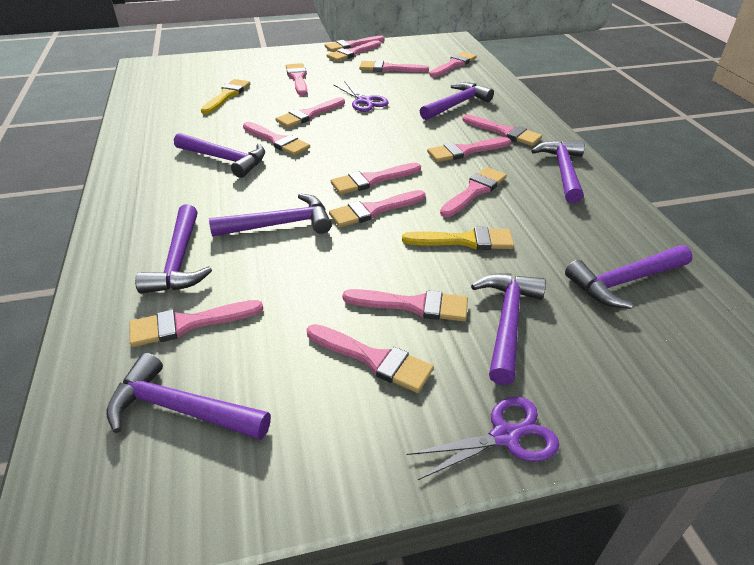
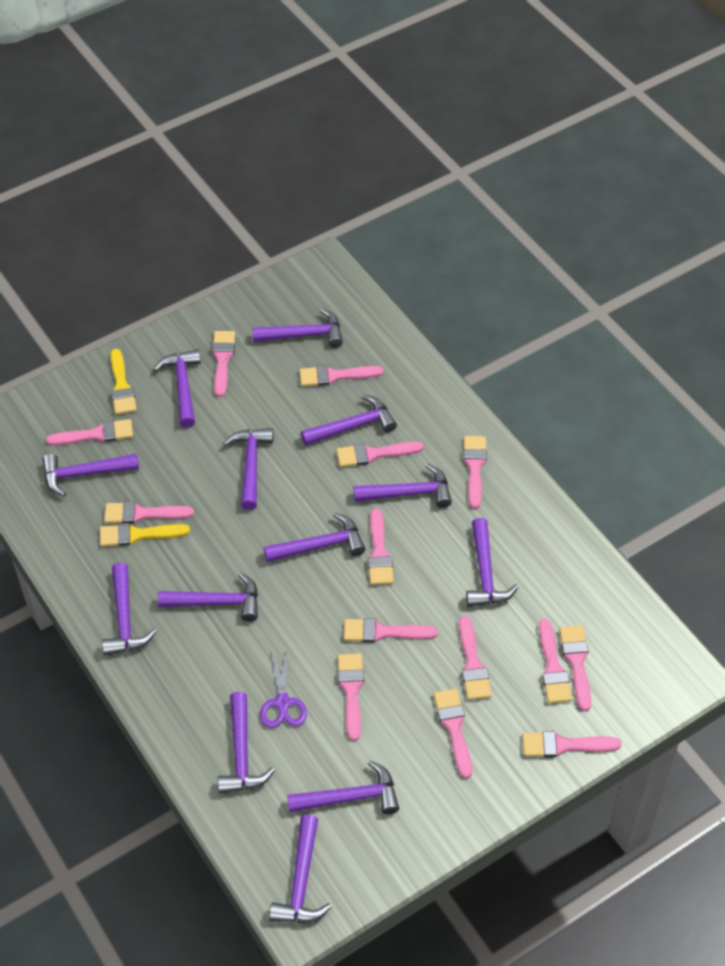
pink brush: 15 -> 14
purple hammer: 8 -> 13
purple scissors: 2 -> 1

